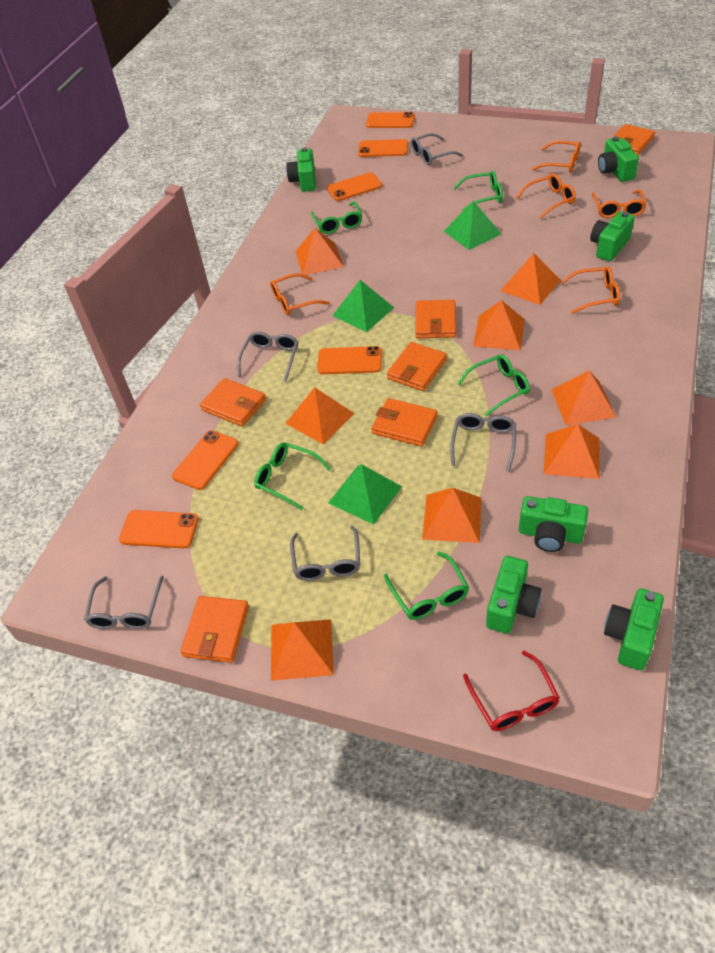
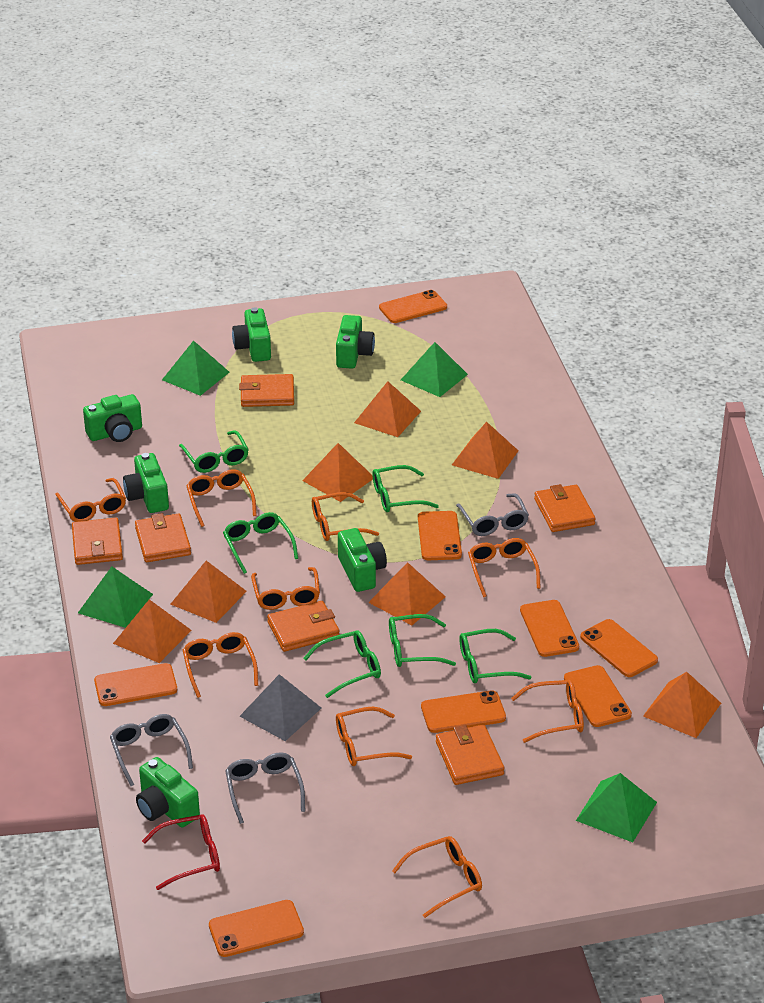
green glasses: 5 -> 6
green pyramid: 3 -> 4
grey glasses: 5 -> 3
grey pyramid: 0 -> 1
orange glasses: 5 -> 9
orange phone: 6 -> 8
orange pyramid: 8 -> 7

